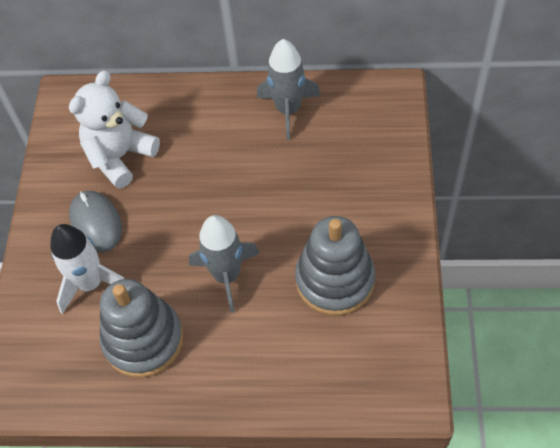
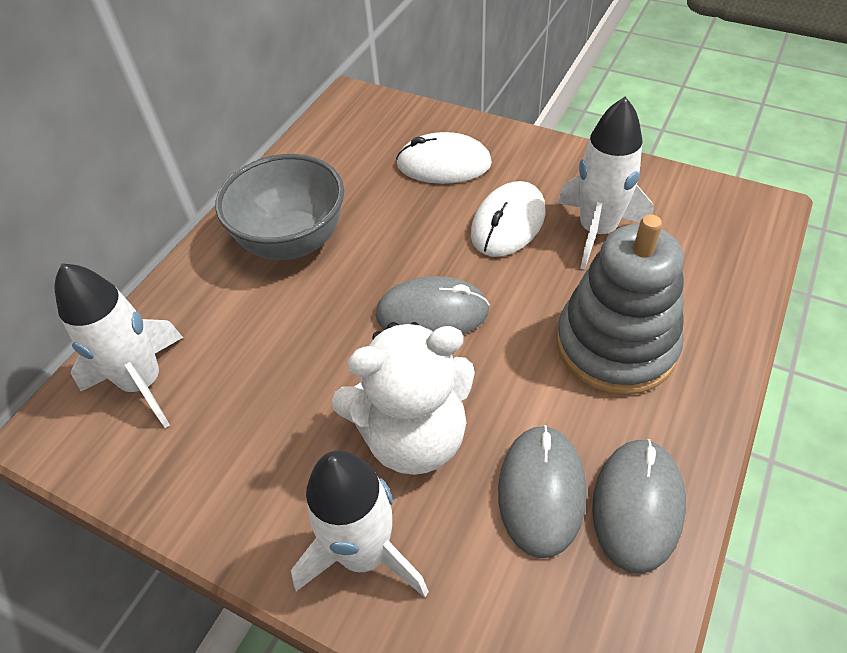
grey bowl: 0 -> 1
grey mouse: 1 -> 3
grey rocket: 2 -> 0
grey stacking toy: 2 -> 1
white mouse: 0 -> 2
white rocket: 1 -> 3

